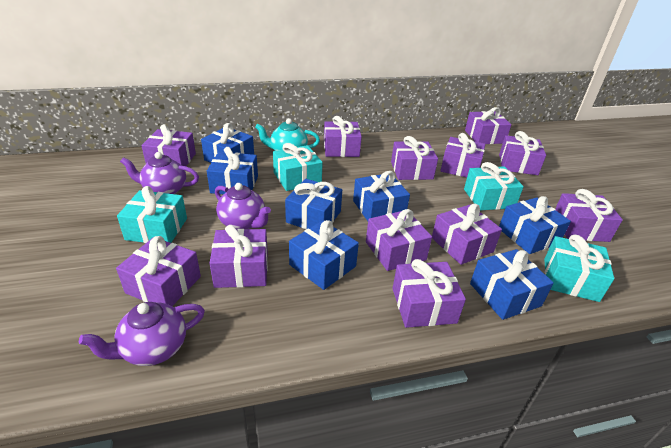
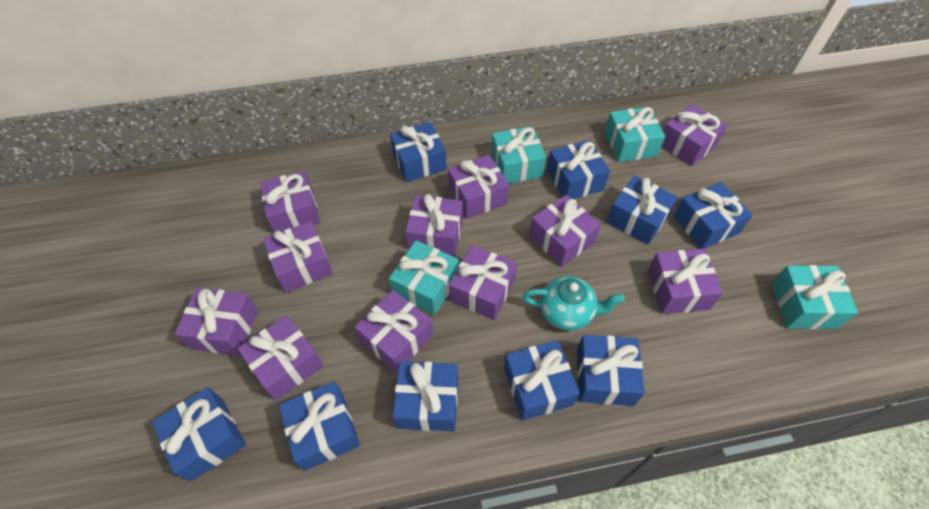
blue gift: 7 -> 9
purple gift: 12 -> 11
purple teapot: 3 -> 0

